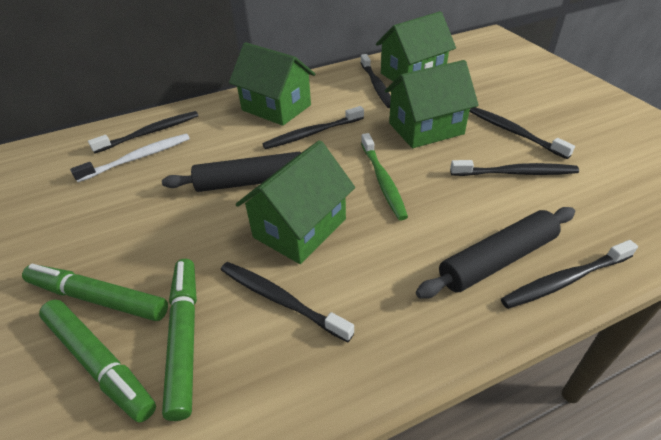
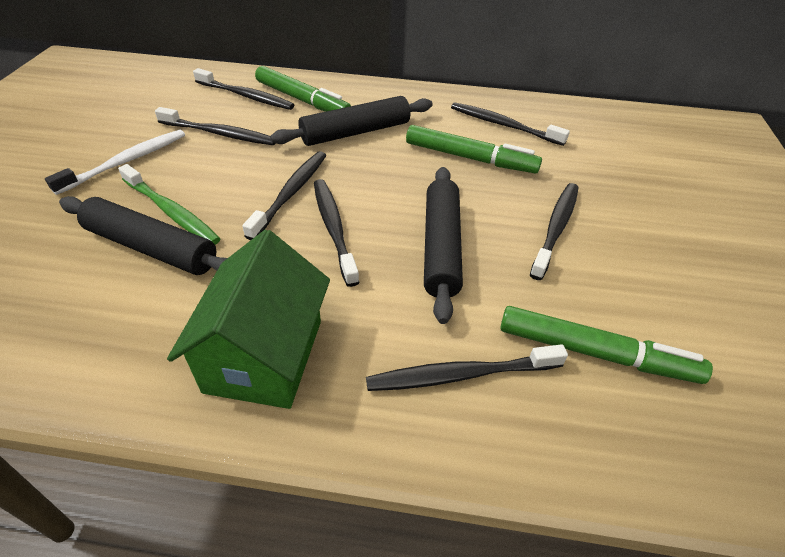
black rolling pin: 2 -> 3
green house: 4 -> 1

